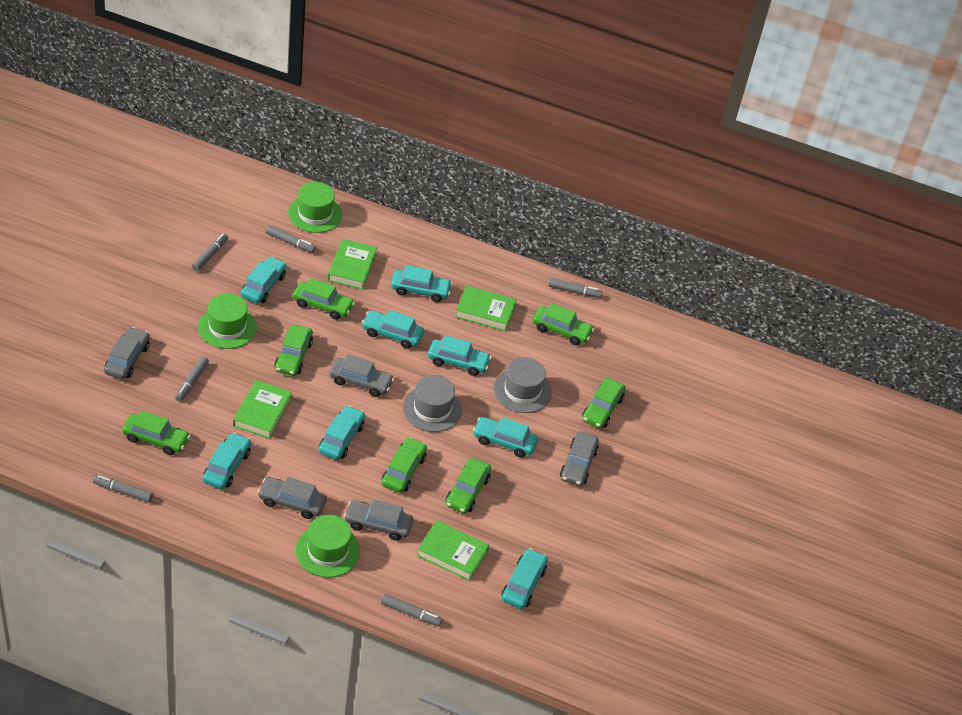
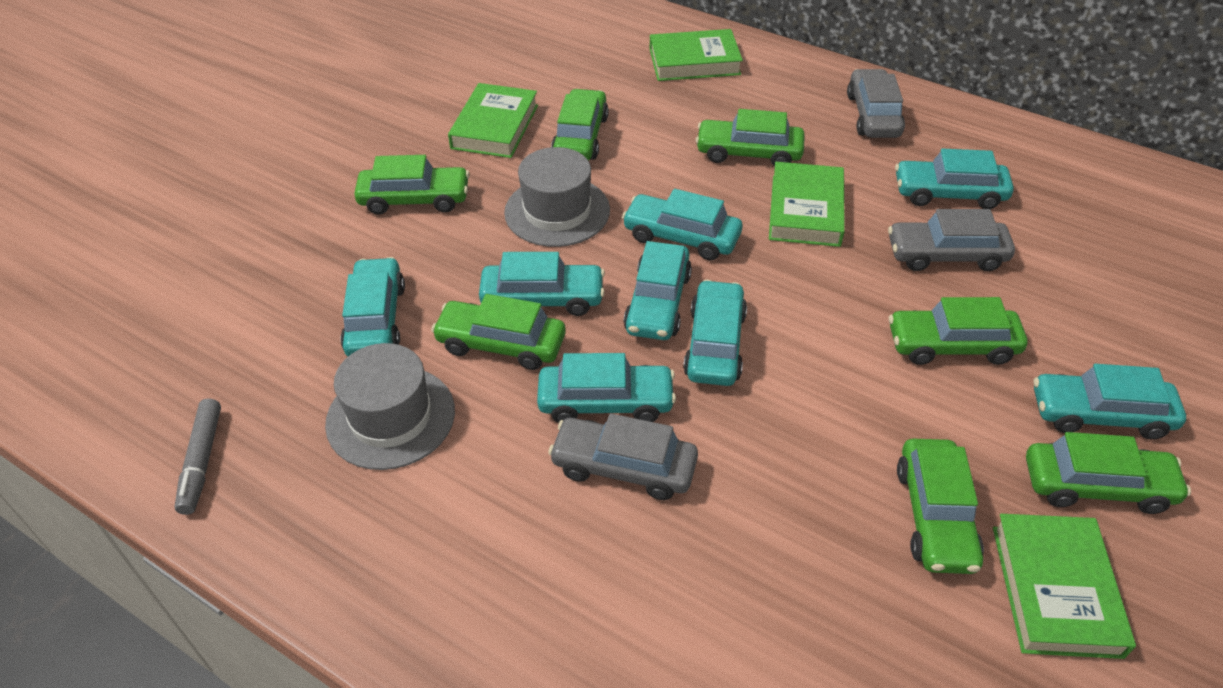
green hat: 3 -> 0
grey car: 5 -> 3
grey marker: 6 -> 1

